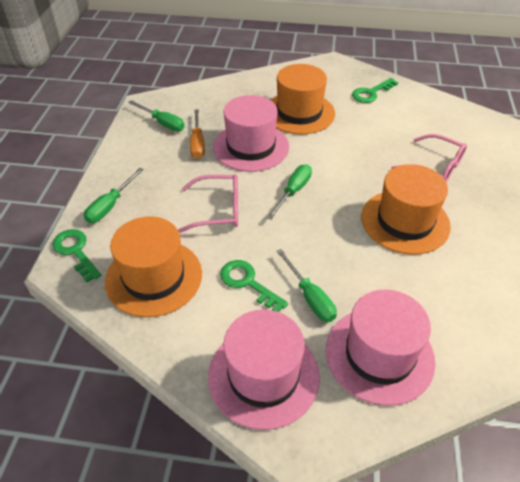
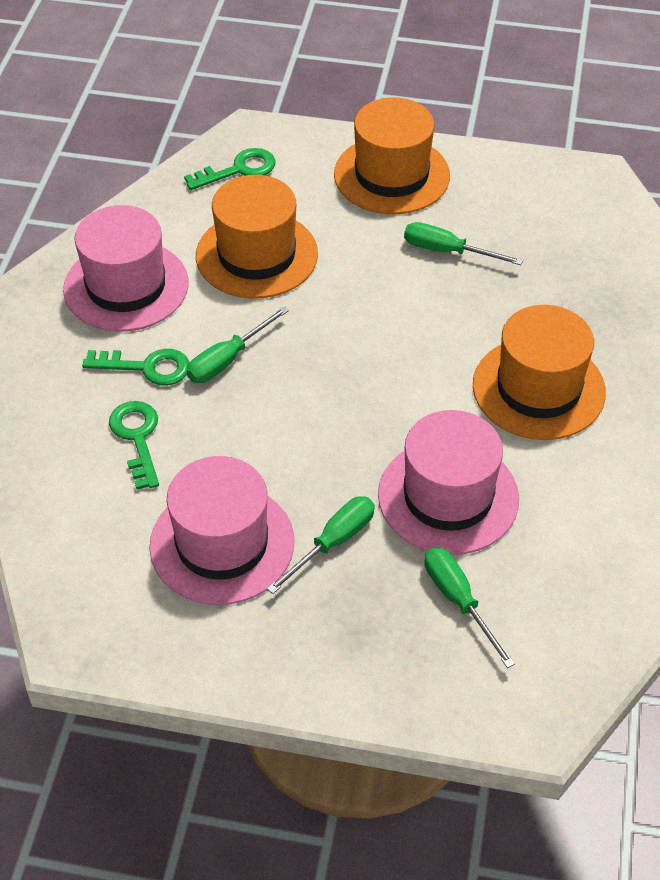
orange screwdriver: 1 -> 0
pink glasses: 2 -> 0

